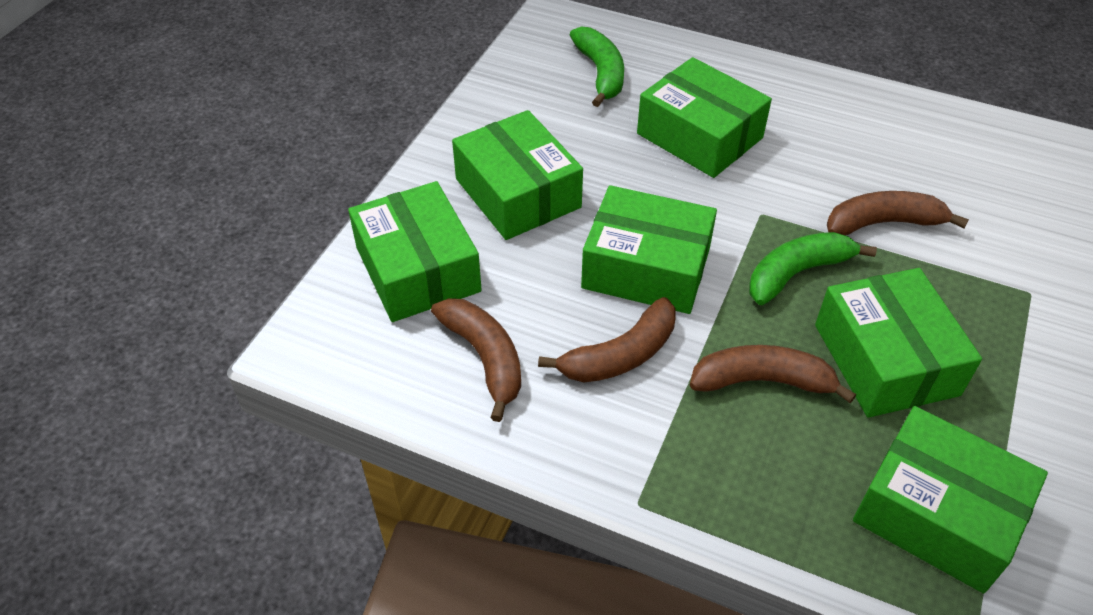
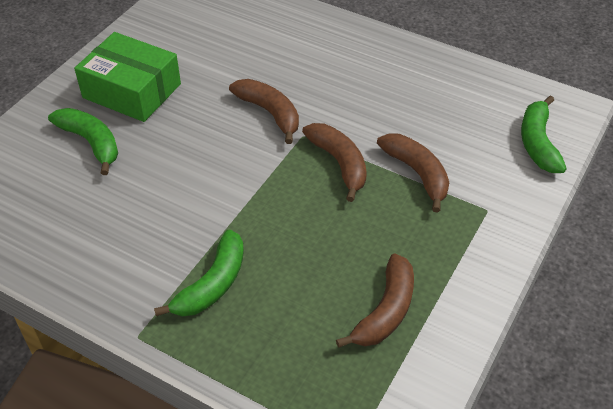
green banana: 2 -> 3
green box: 6 -> 1

